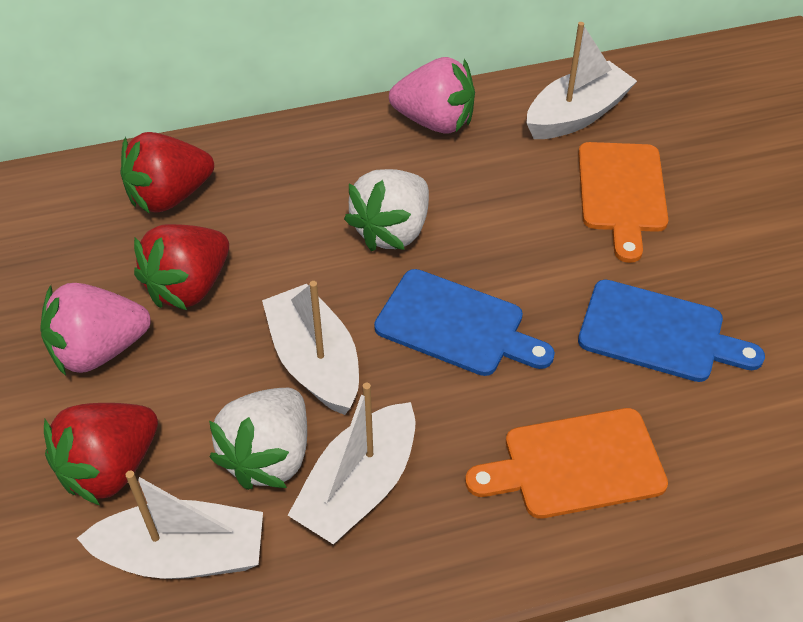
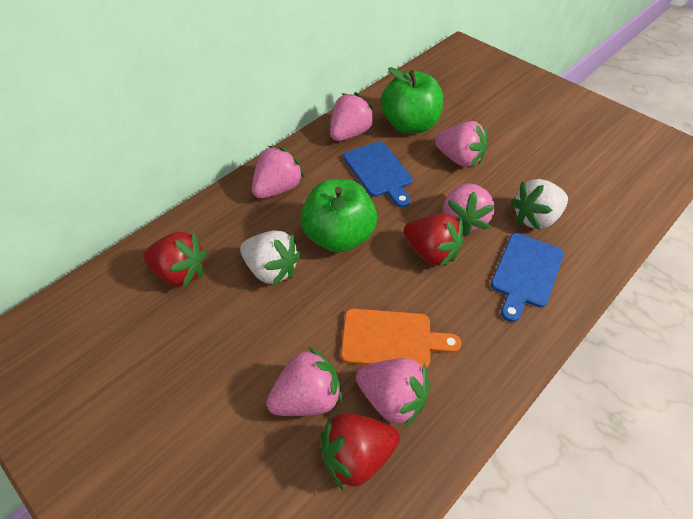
green apple: 0 -> 2
orange cutting board: 2 -> 1
pink strawberry: 2 -> 6
white boat: 4 -> 0

